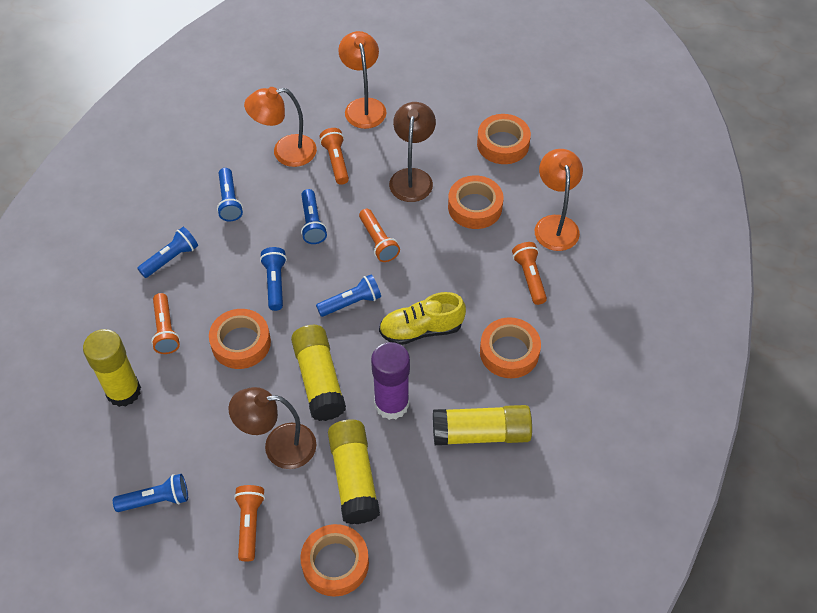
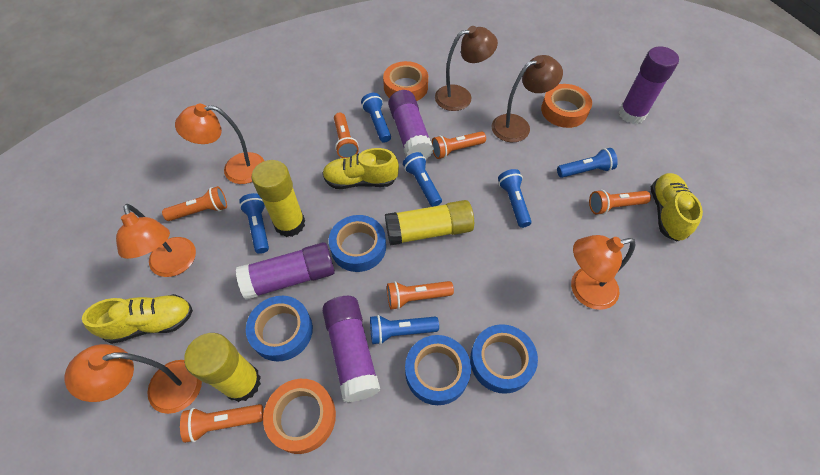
blue tape: 0 -> 4
orange flashlight: 5 -> 6
orange lamp: 3 -> 4
orange tape: 5 -> 3
purple glue stick: 1 -> 4
yellow glue stick: 4 -> 3
yellow shoe: 1 -> 3

